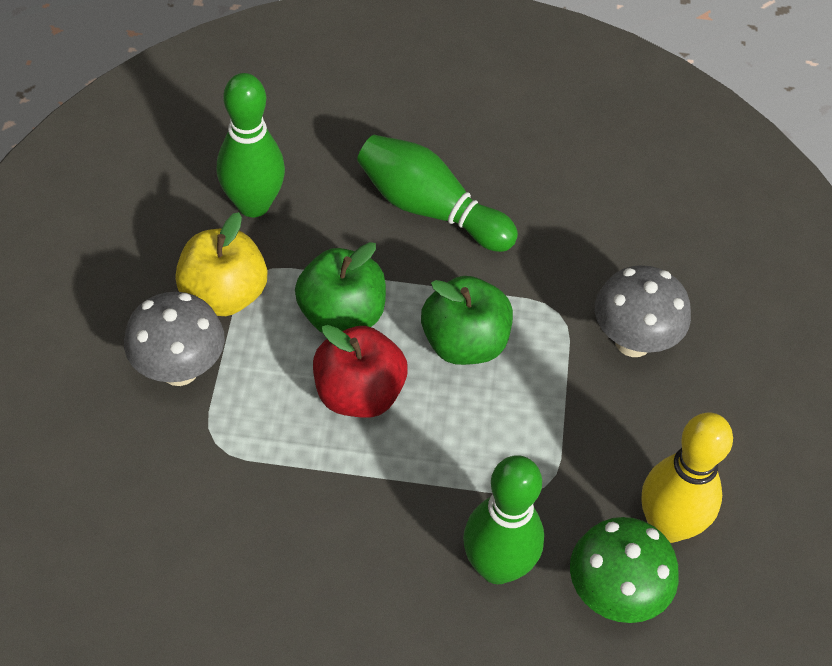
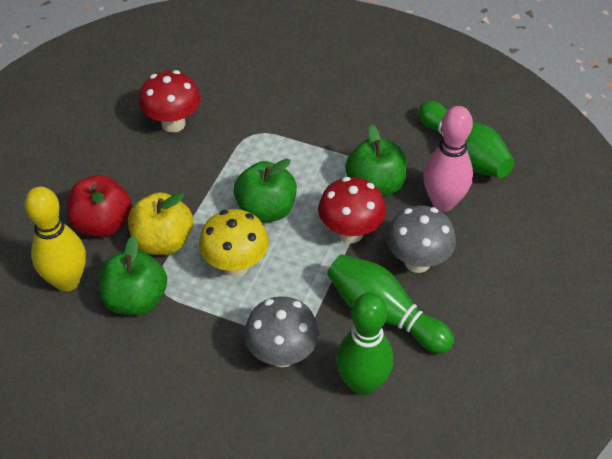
green apple: 2 -> 3
green mushroom: 1 -> 0
pink bowling pin: 0 -> 1
red mushroom: 0 -> 2
yellow mushroom: 0 -> 1

